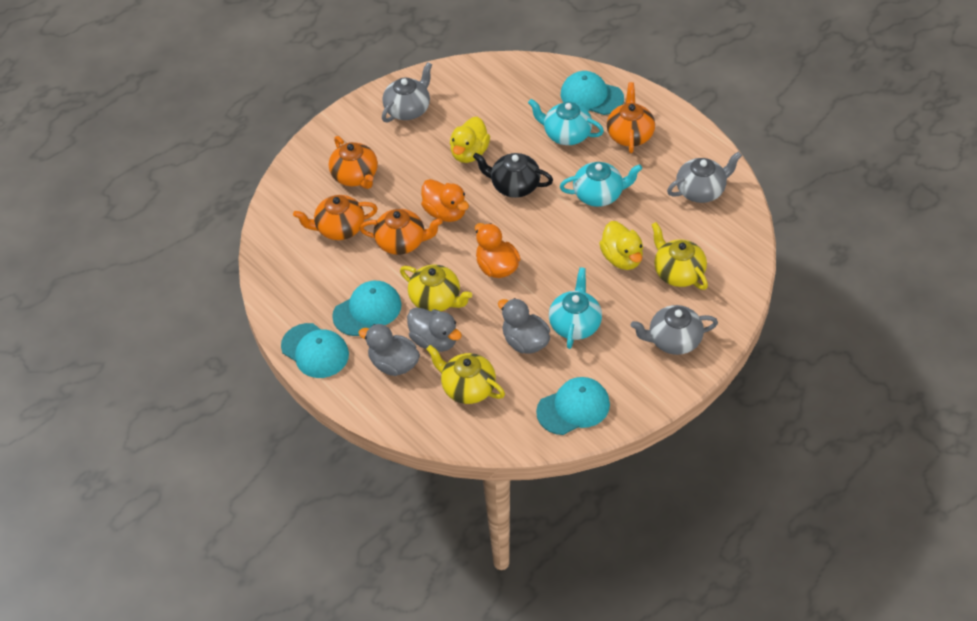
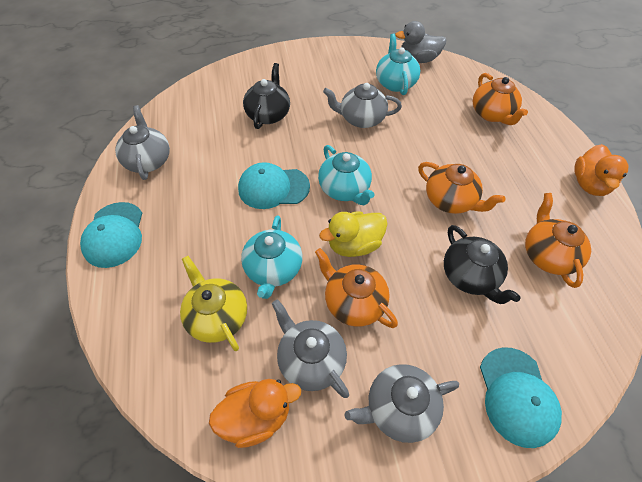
black teapot: 1 -> 2
grey duck: 3 -> 1
grey teapot: 3 -> 4
turquoise cap: 4 -> 3
yellow duck: 2 -> 1
yellow teapot: 3 -> 1

